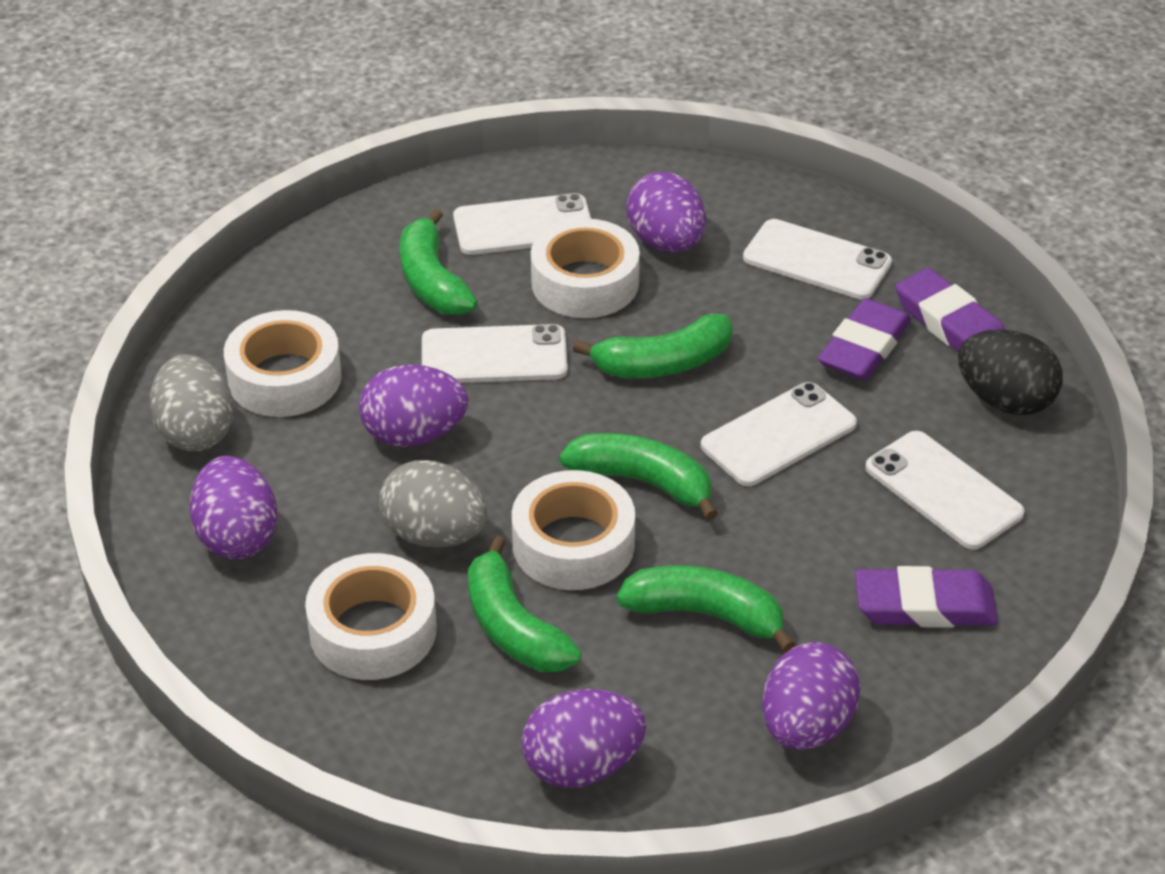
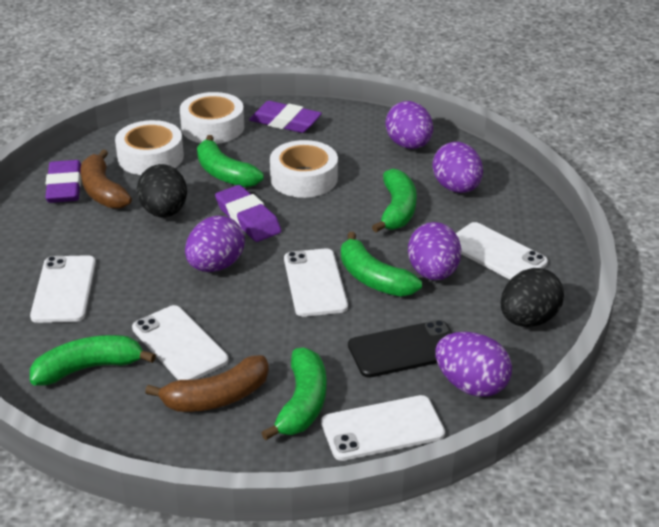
black egg: 1 -> 2
black phone: 0 -> 1
brown banana: 0 -> 2
grey egg: 2 -> 0
white tape: 4 -> 3

